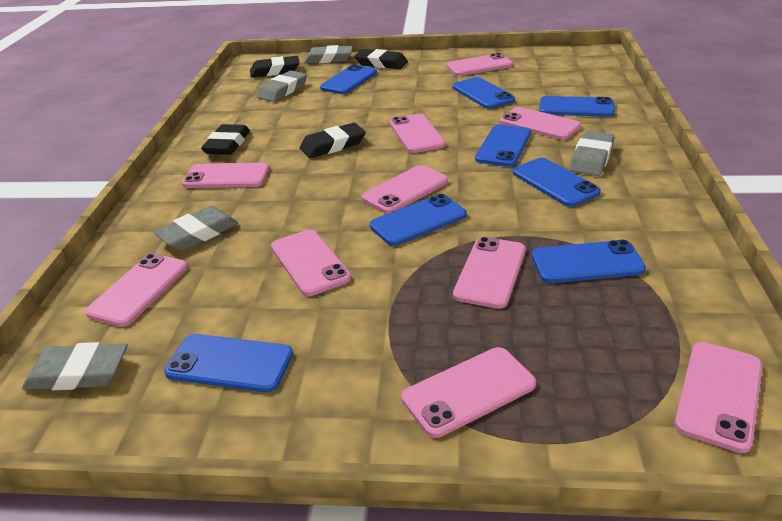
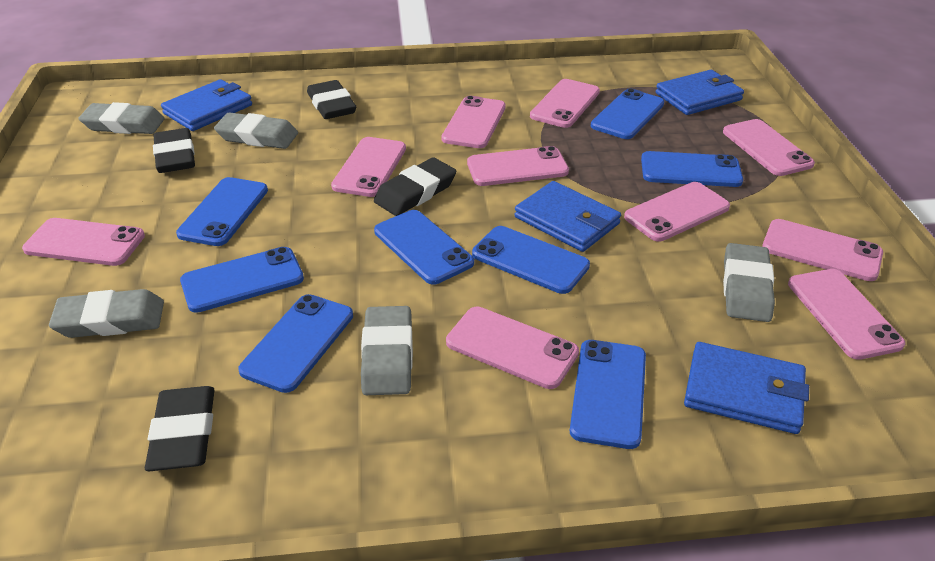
blue wallet: 0 -> 4

